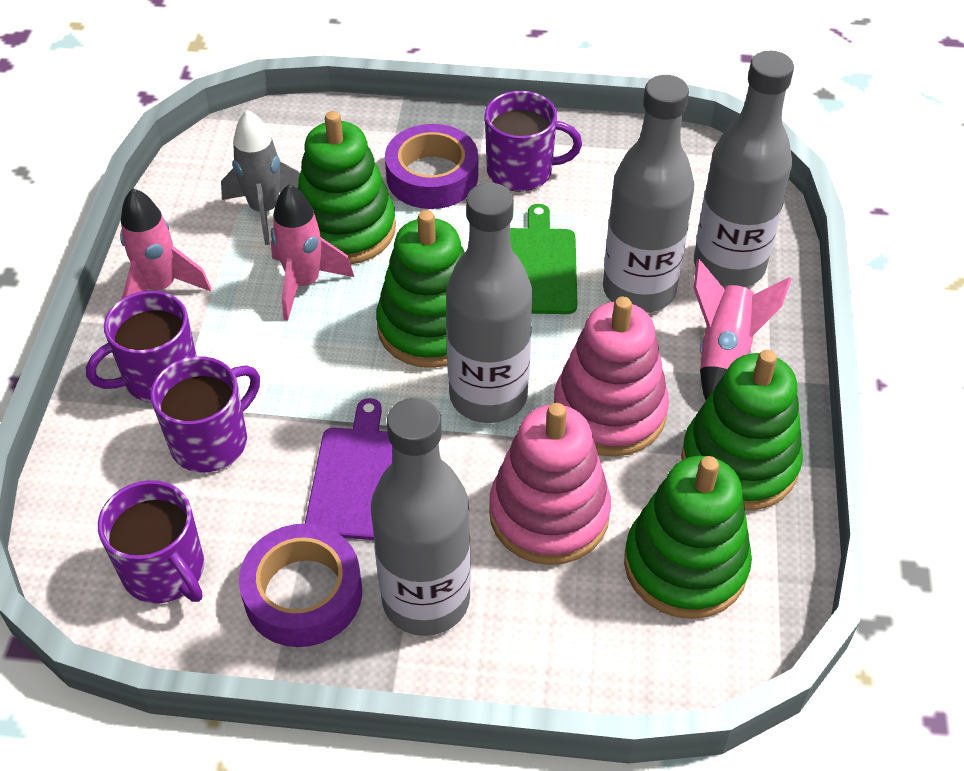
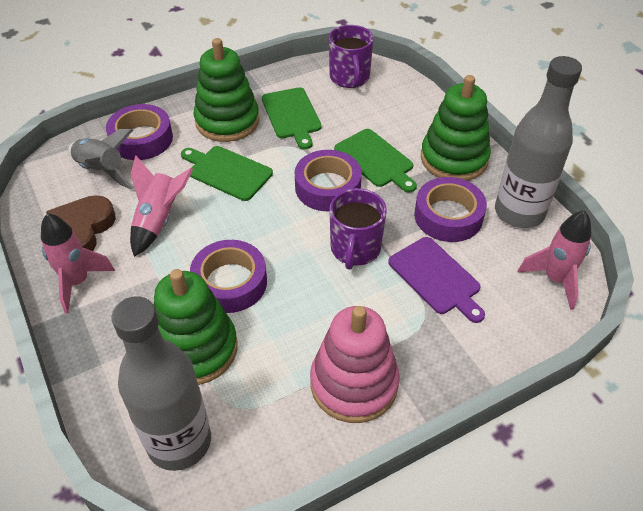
brown heart: 0 -> 1
green cutting board: 1 -> 3
green stacking toy: 4 -> 3
grey bottle: 4 -> 2
pink stacking toy: 2 -> 1
purple mug: 4 -> 2
purple tape: 2 -> 4

